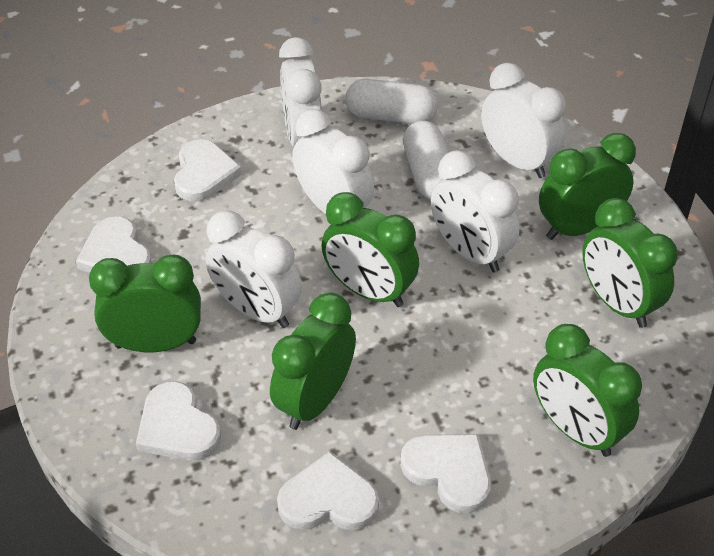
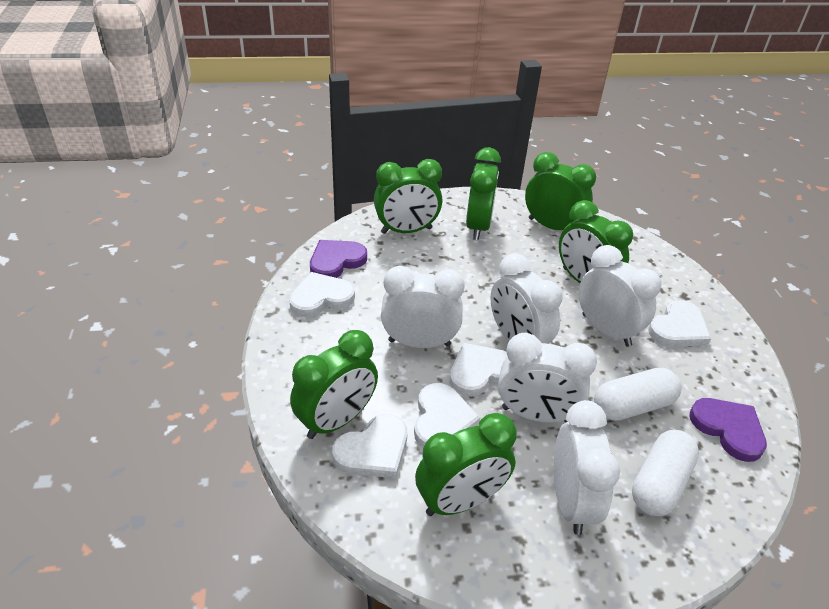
purple heart: 0 -> 2

